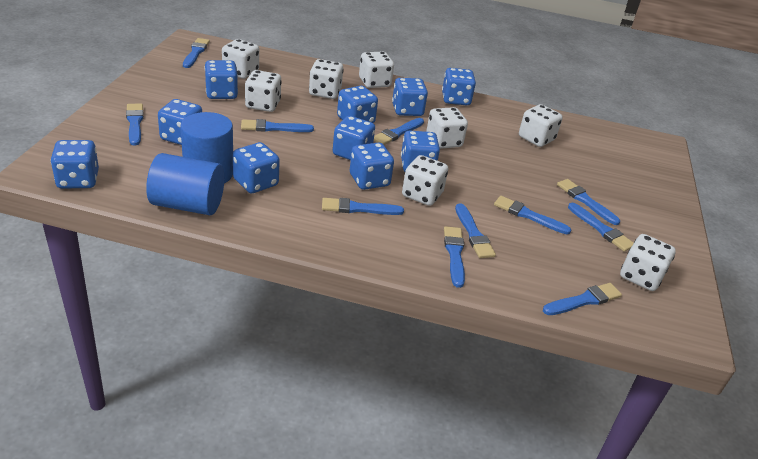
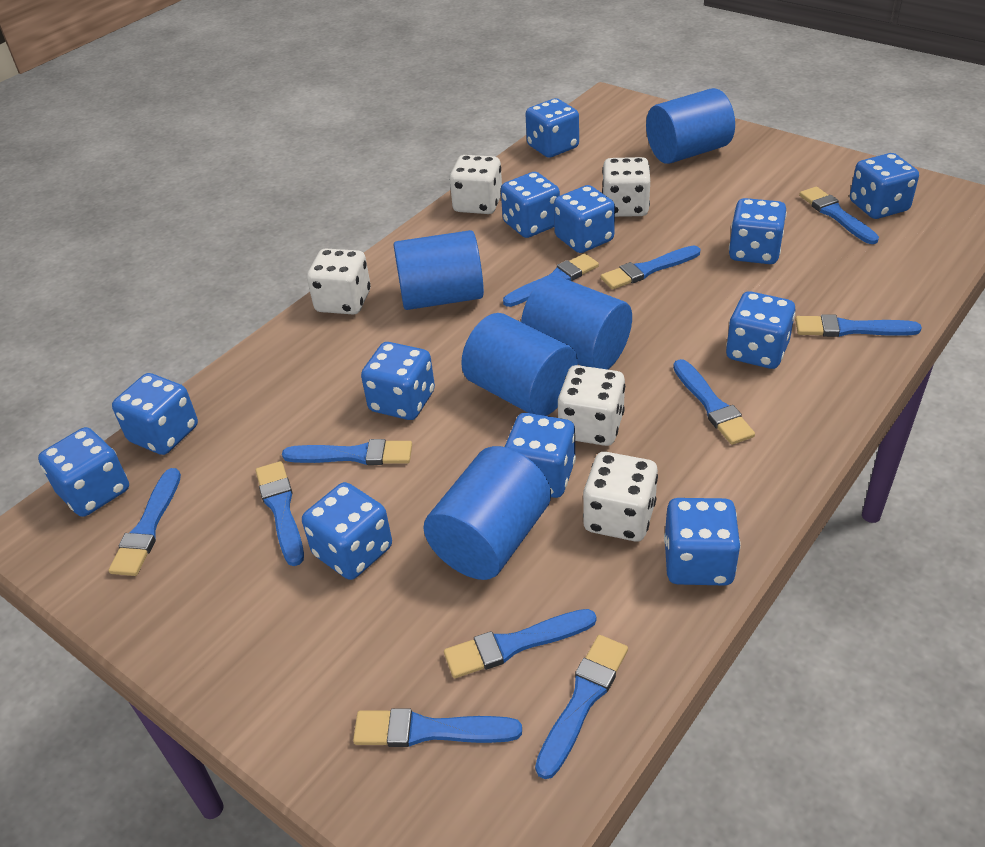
blue cylinder: 2 -> 5
blue dice: 10 -> 12
white dice: 8 -> 5

